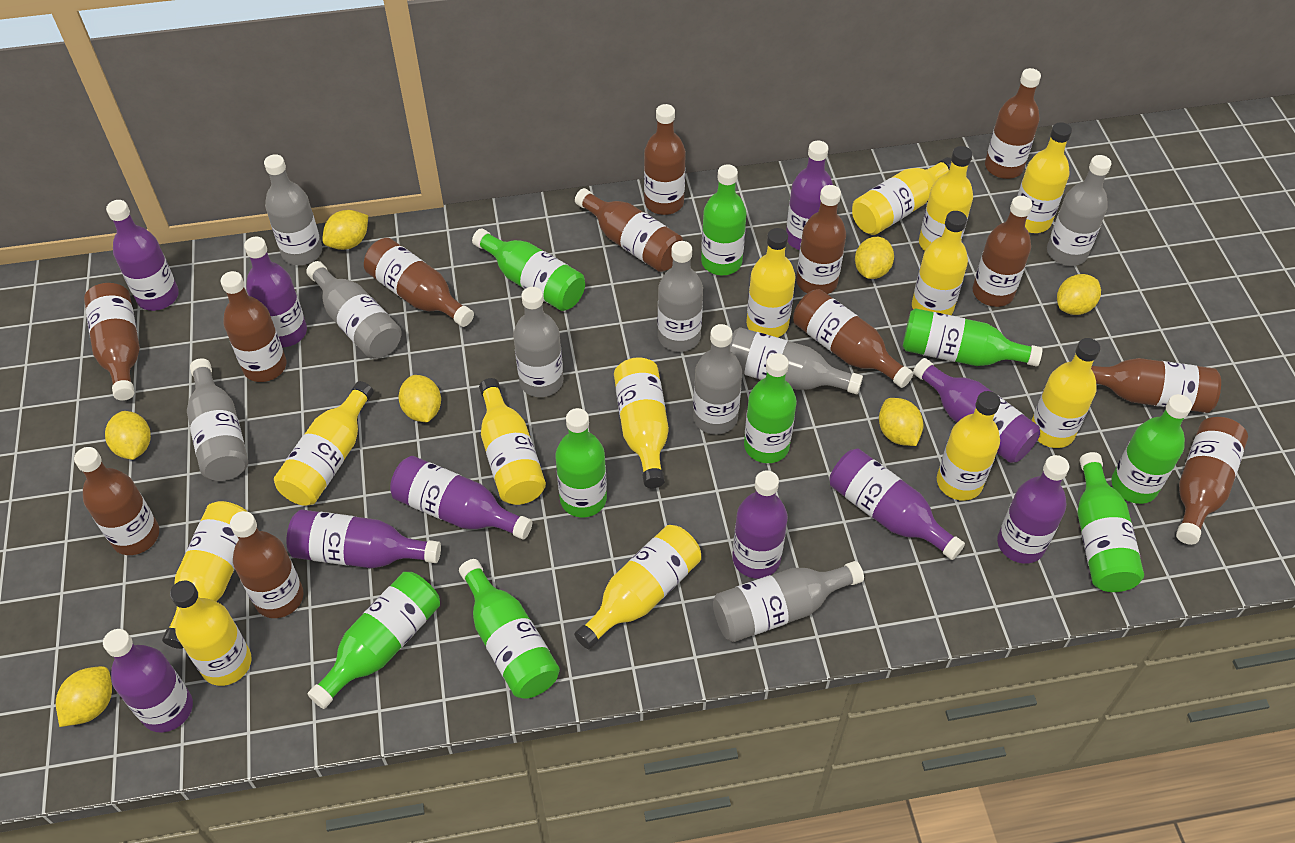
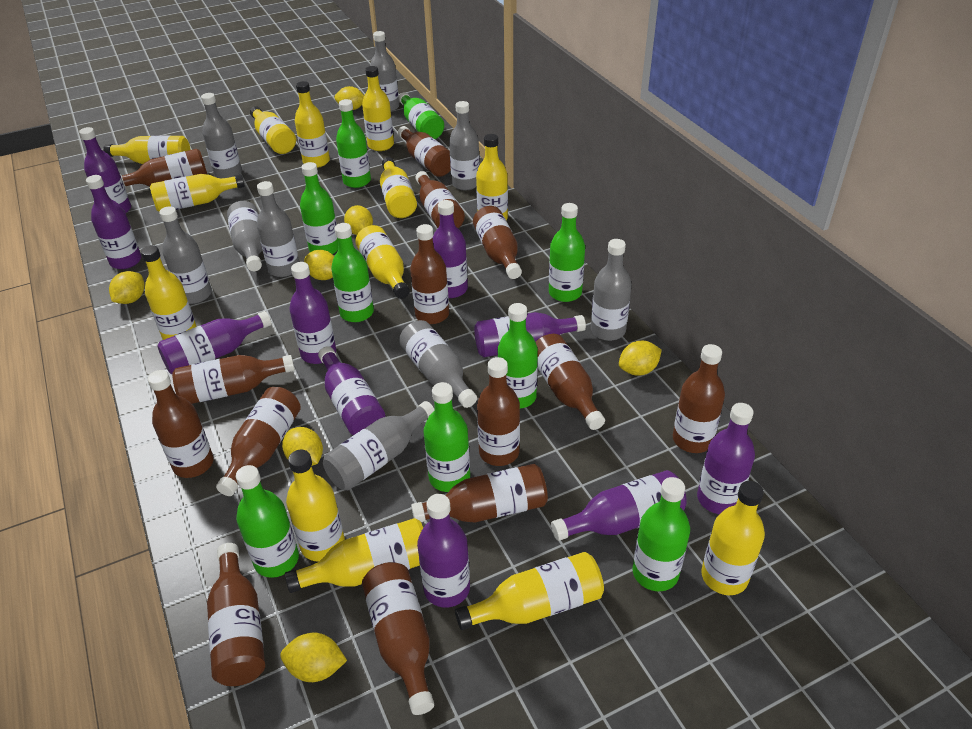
brown bottle: 13 -> 14

